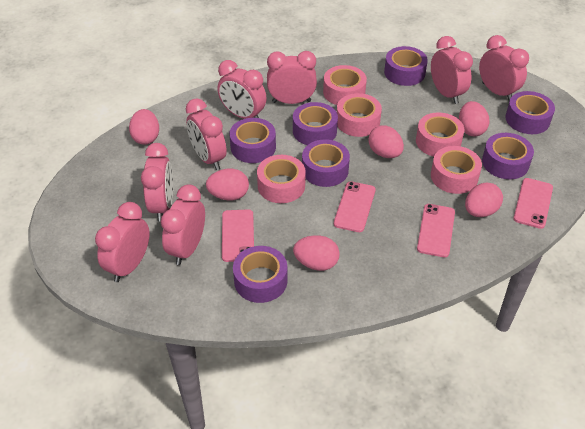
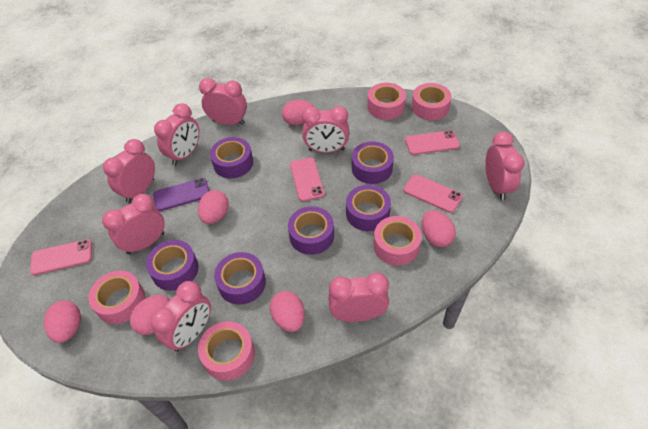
purple phone: 0 -> 1
purple tape: 7 -> 6

